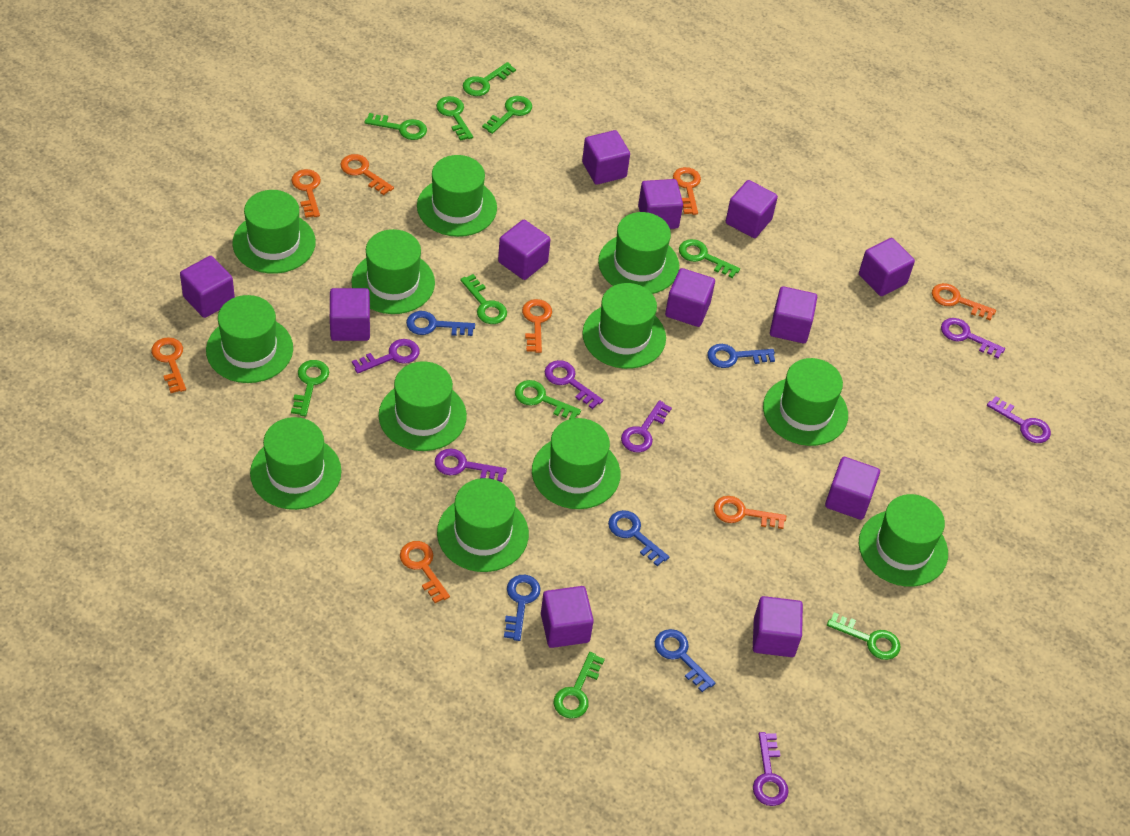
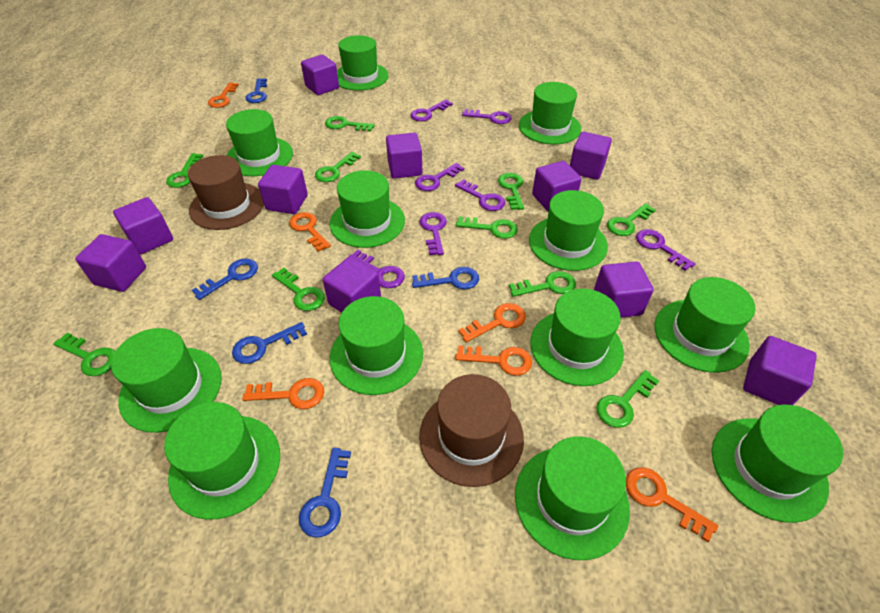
brown hat: 0 -> 2
orange key: 8 -> 6
purple cube: 12 -> 10

